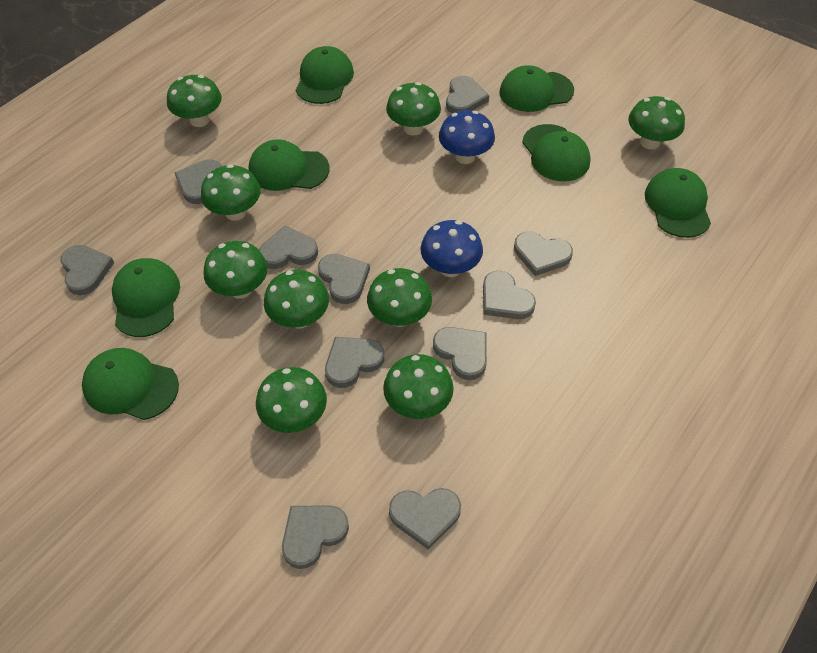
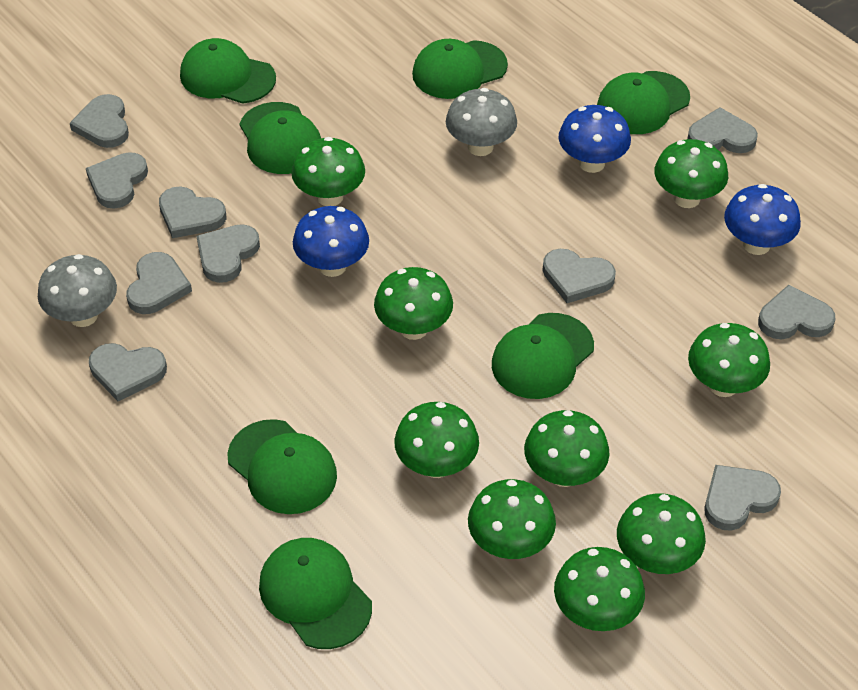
blue mushroom: 2 -> 3
grey heart: 11 -> 10
grey mushroom: 0 -> 2

